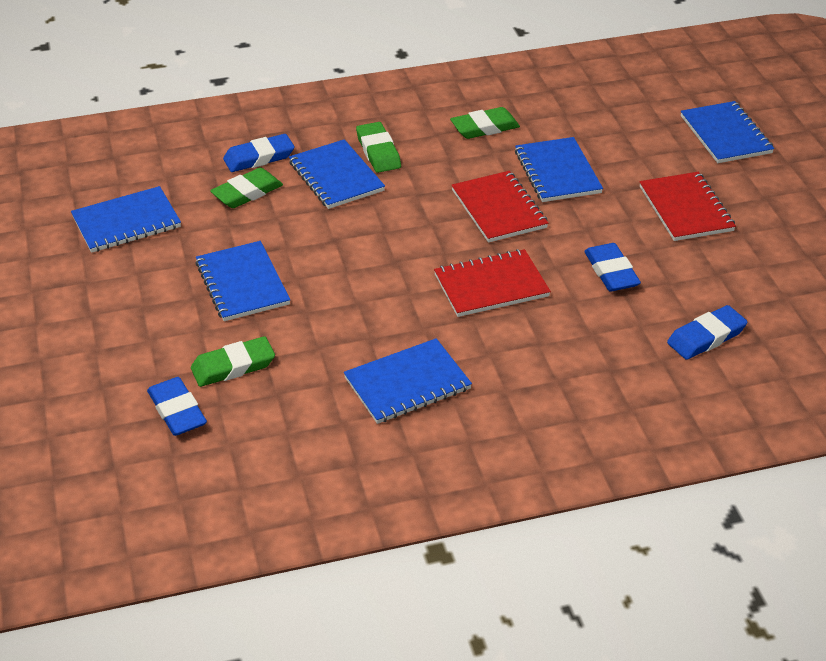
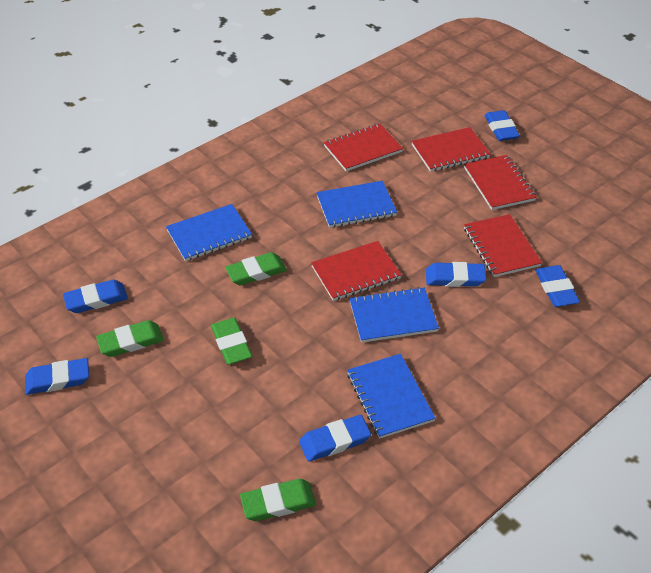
blue eraser: 4 -> 6
blue notebook: 6 -> 4
red notebook: 3 -> 5

